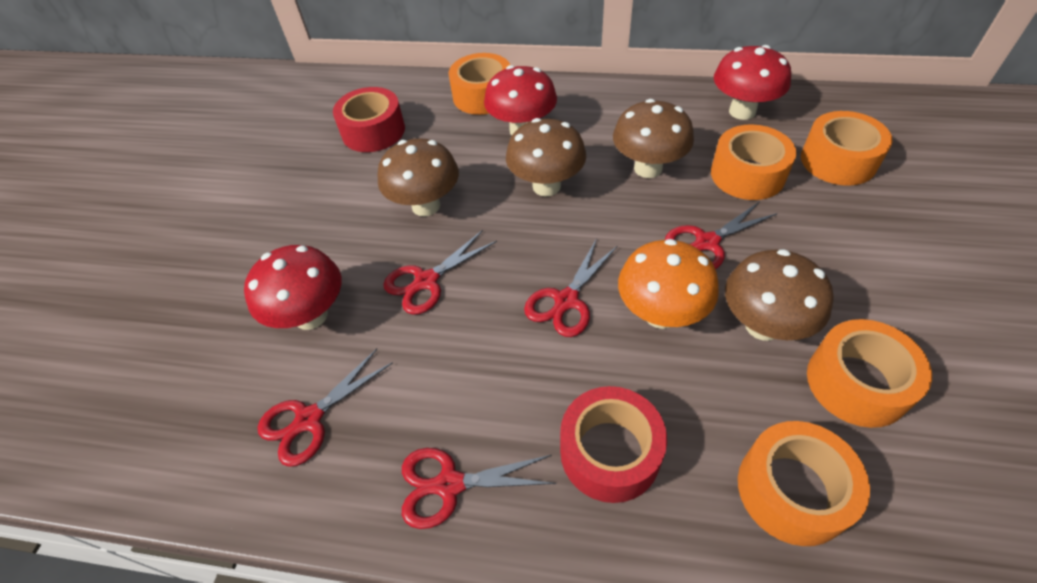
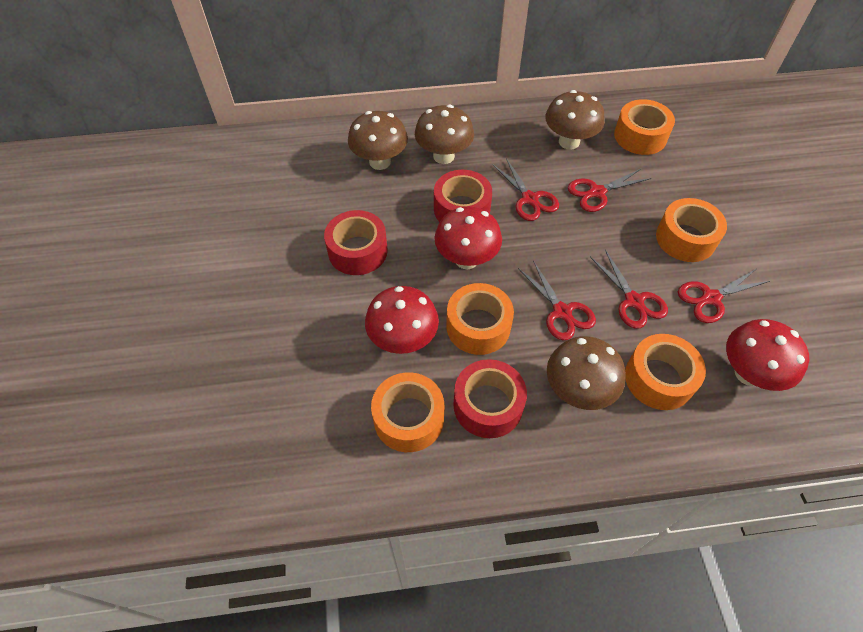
orange mushroom: 1 -> 0
red tape: 2 -> 3

